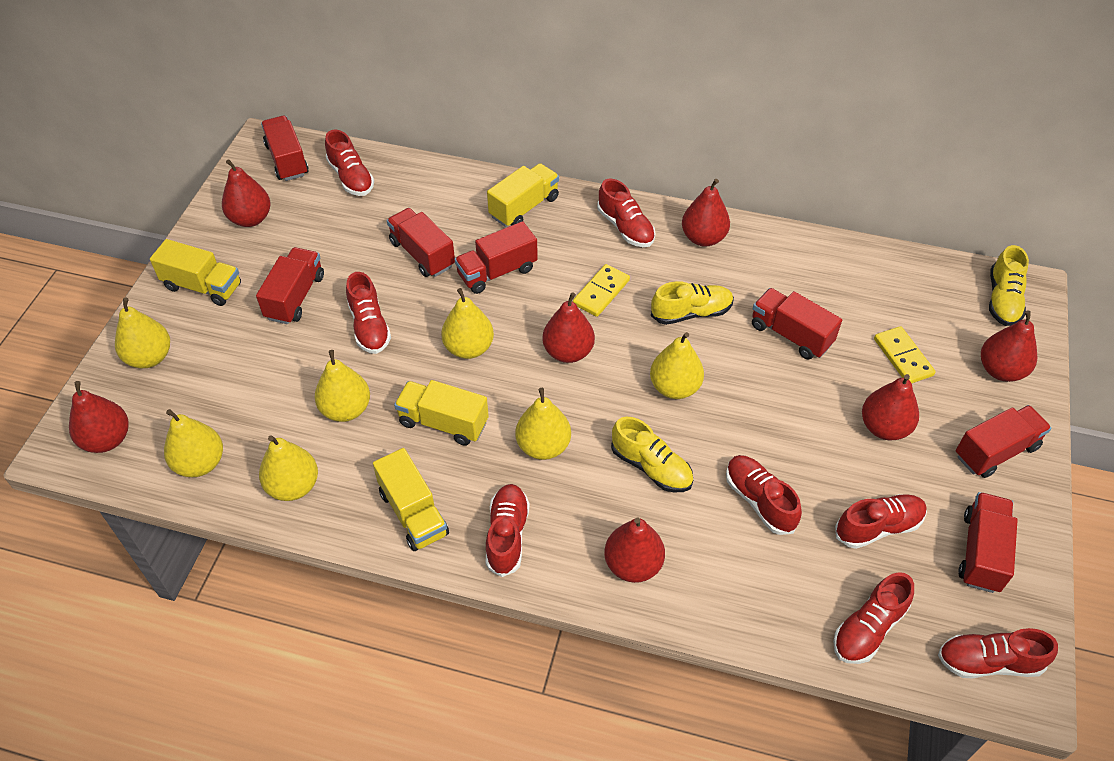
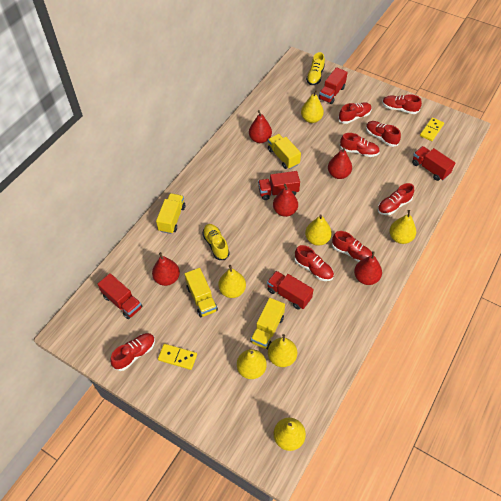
red pear: 7 -> 5
red truck: 7 -> 5
yellow shoe: 3 -> 2

